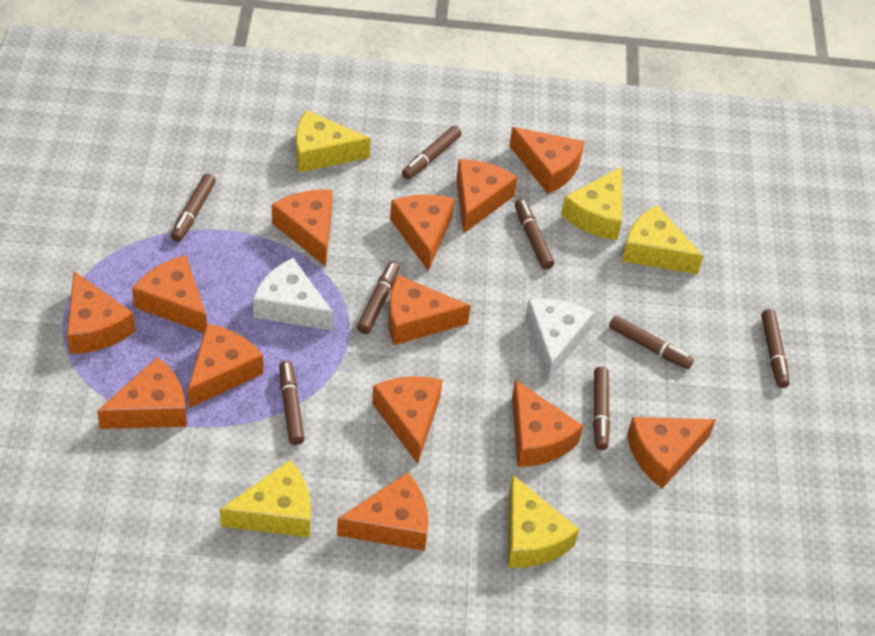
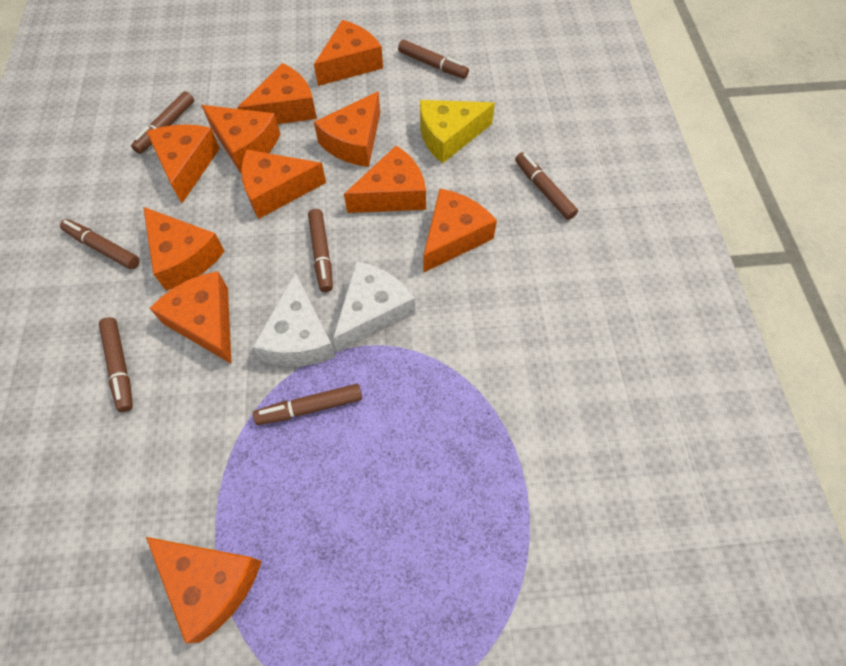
brown marker: 8 -> 7
orange cheese: 13 -> 11
yellow cheese: 5 -> 1

